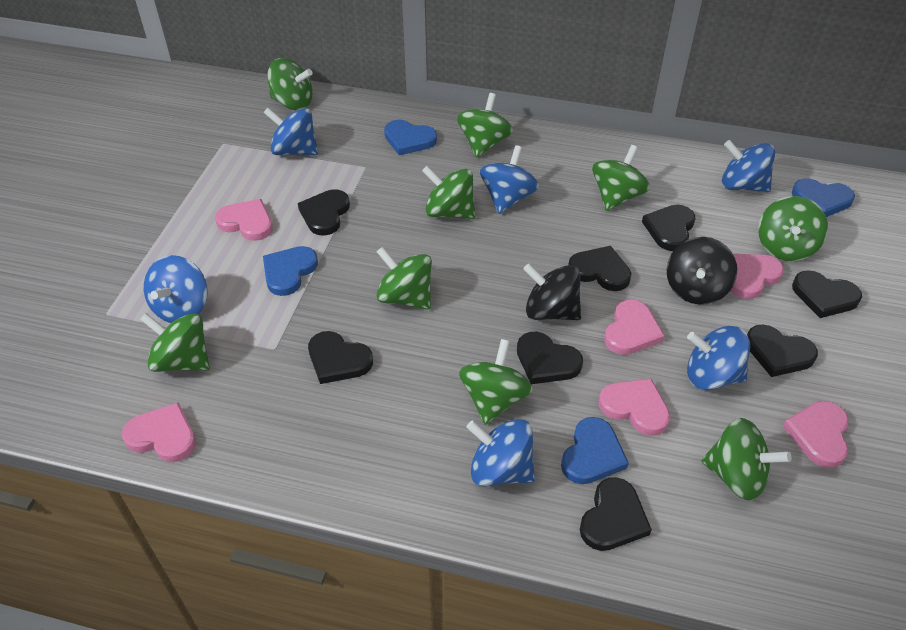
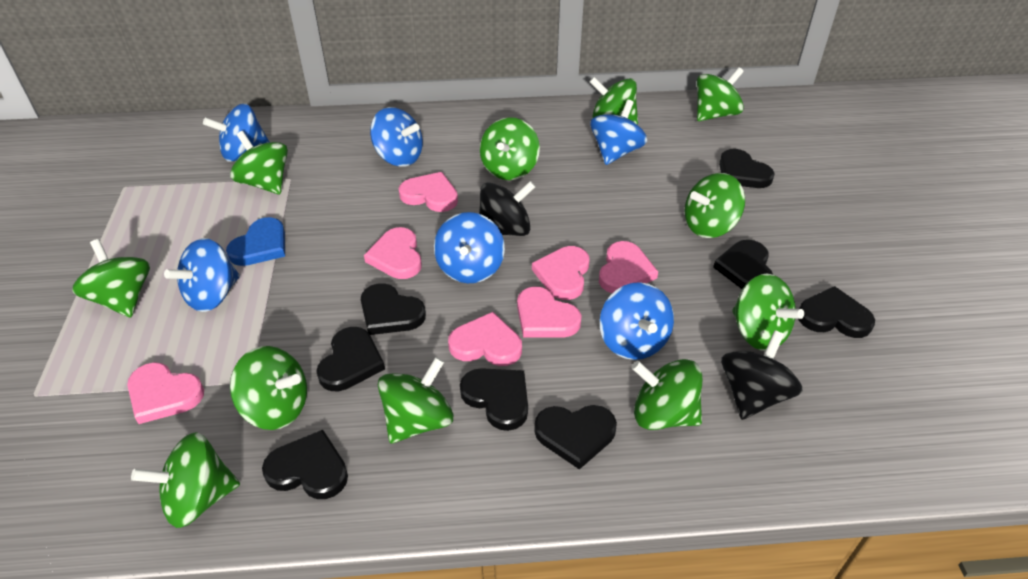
blue heart: 4 -> 1
green spinning top: 9 -> 11
pink heart: 6 -> 7

